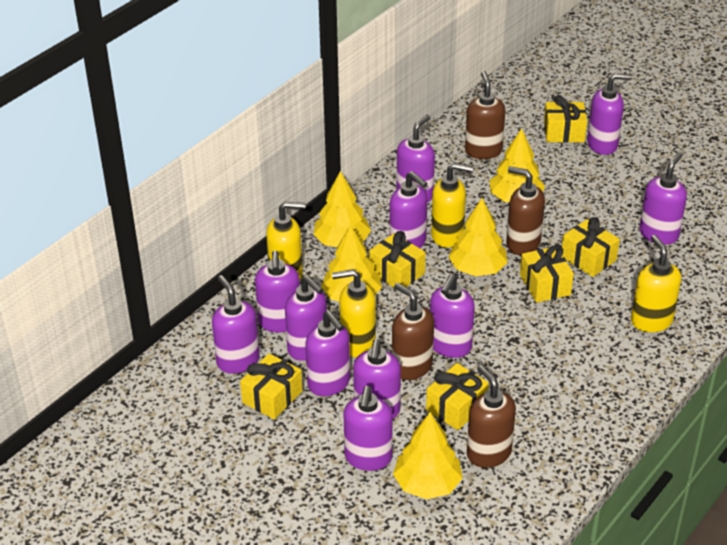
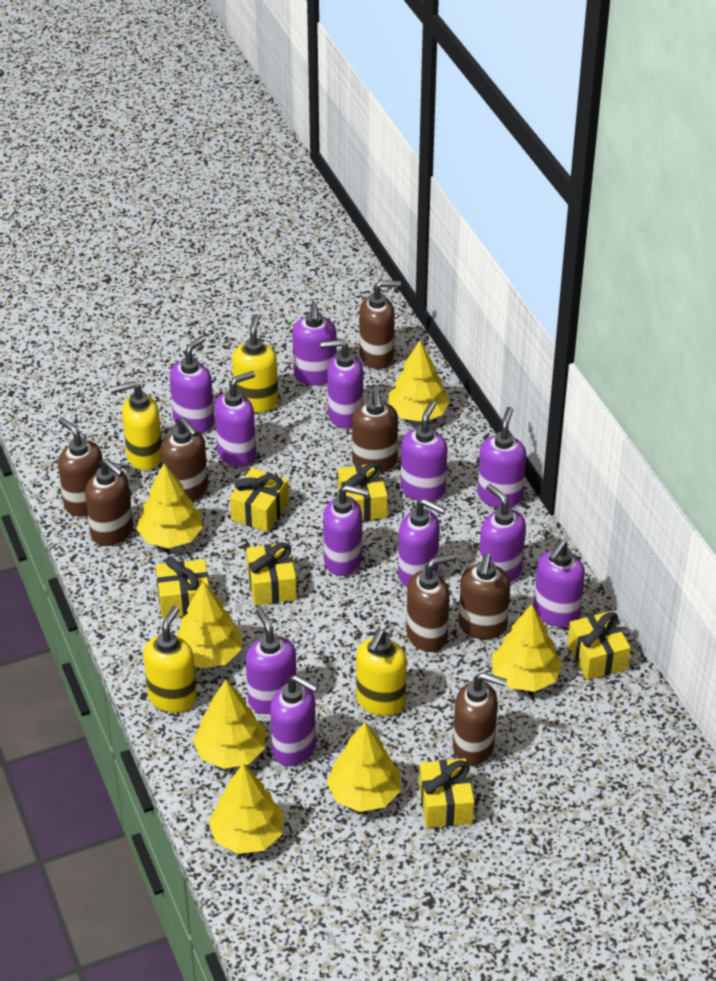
brown soap dispenser: 4 -> 8
purple soap dispenser: 11 -> 12
yellow tree: 5 -> 7

